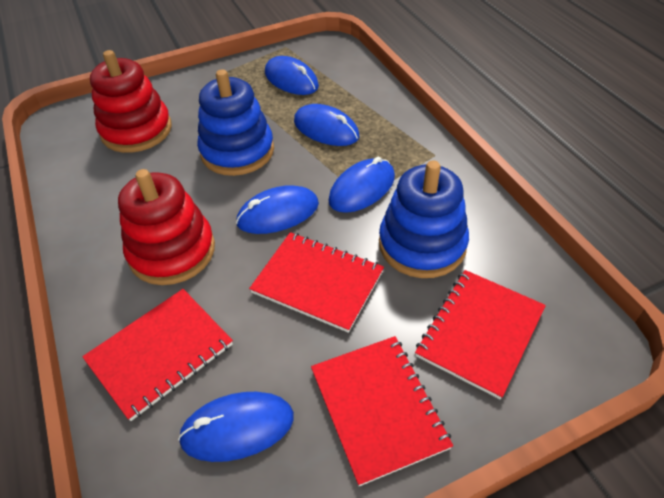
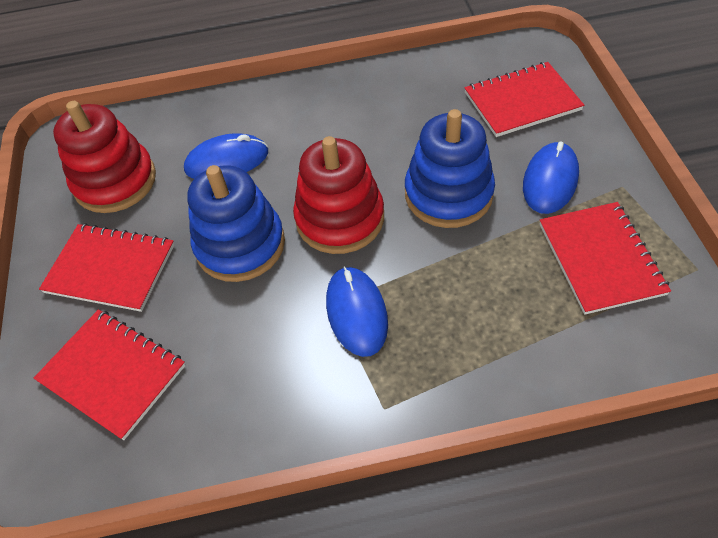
blue mouse: 5 -> 3

